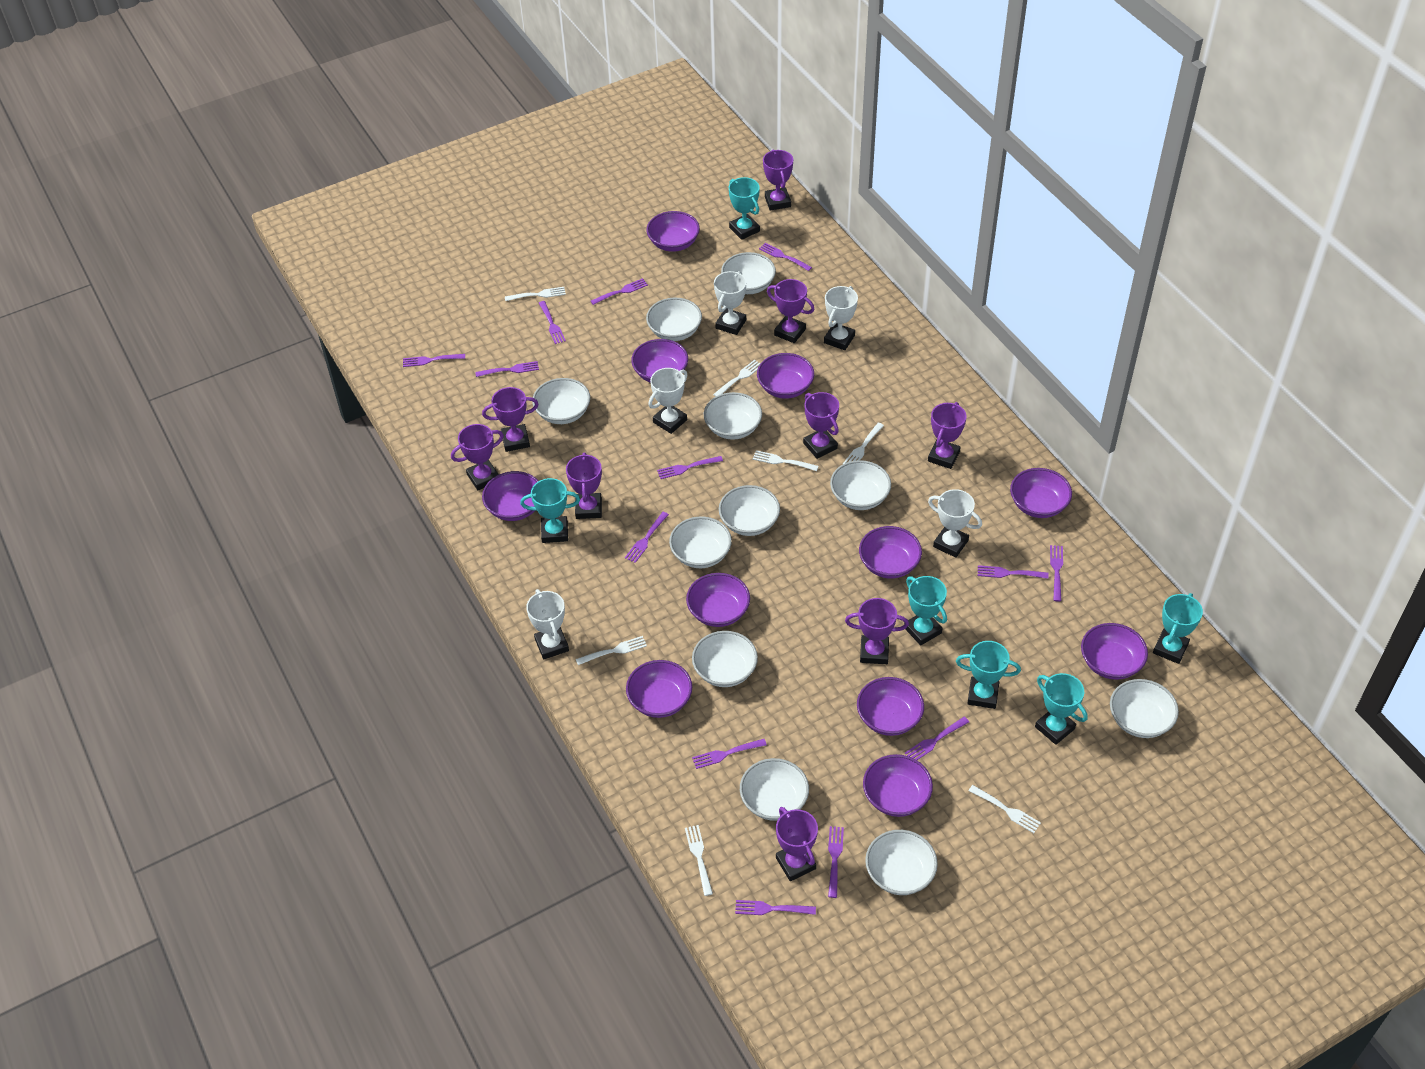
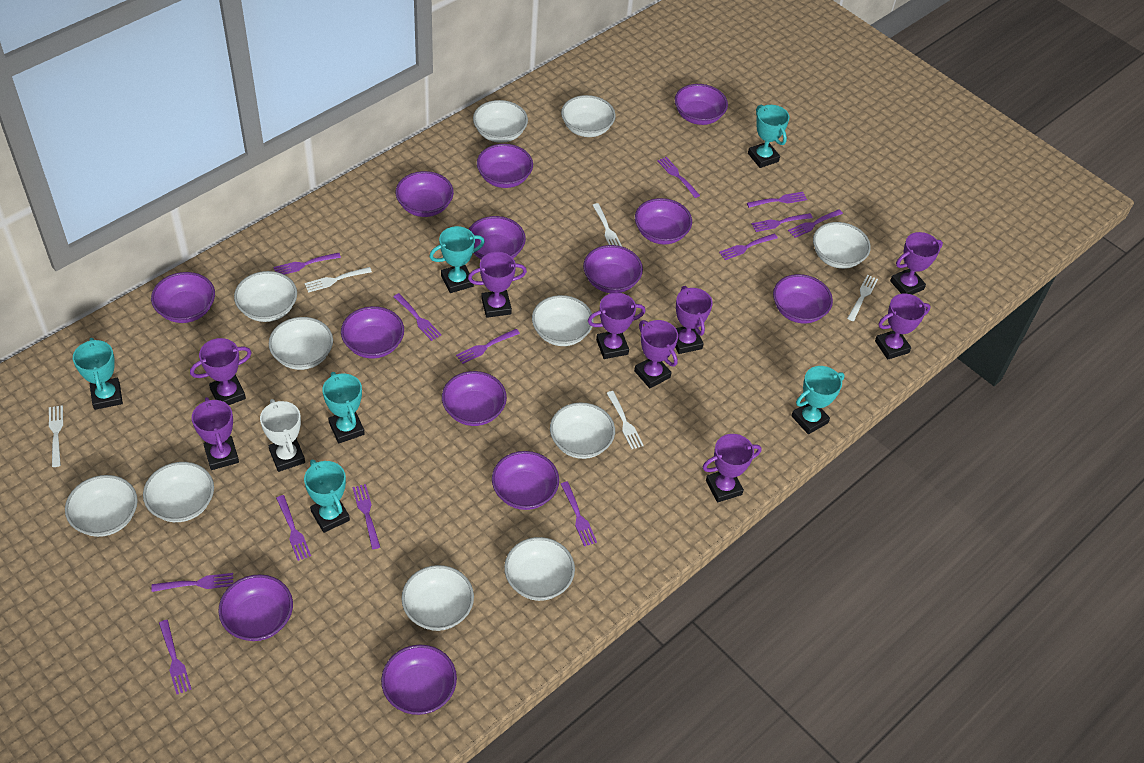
purple bowl: 11 -> 13
white fork: 7 -> 5
white trophy: 5 -> 1

